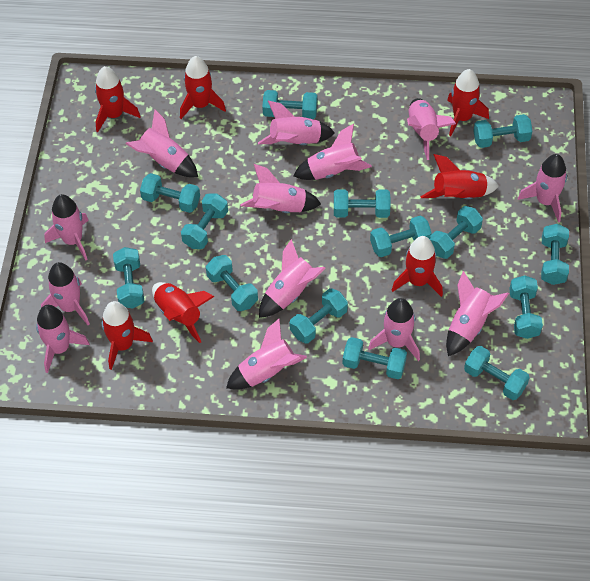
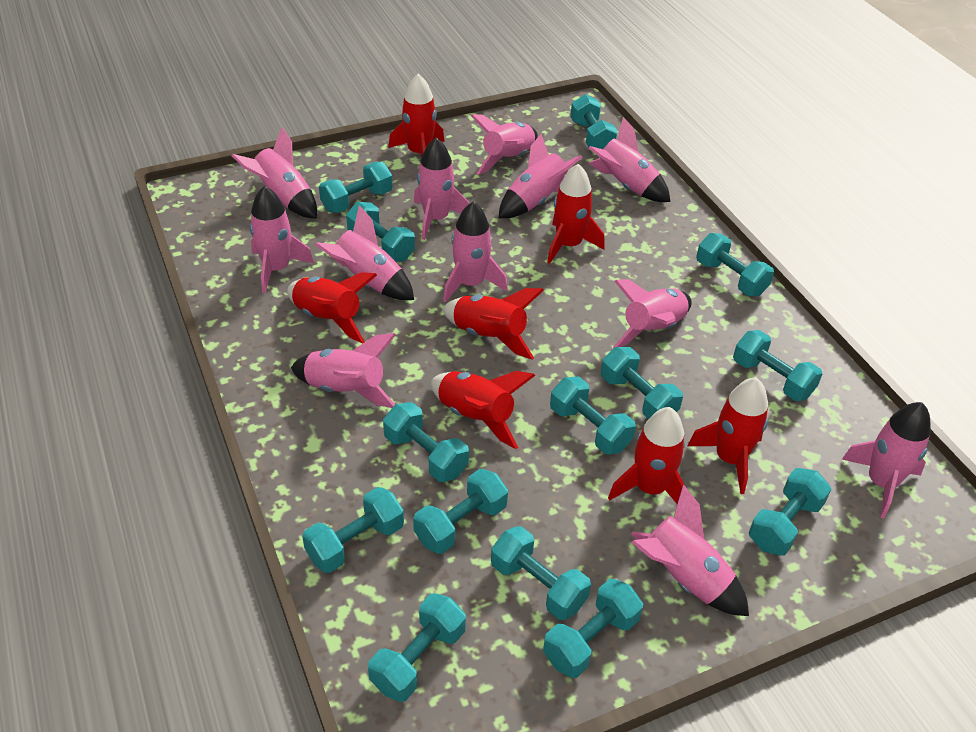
pink rocket: 13 -> 12

